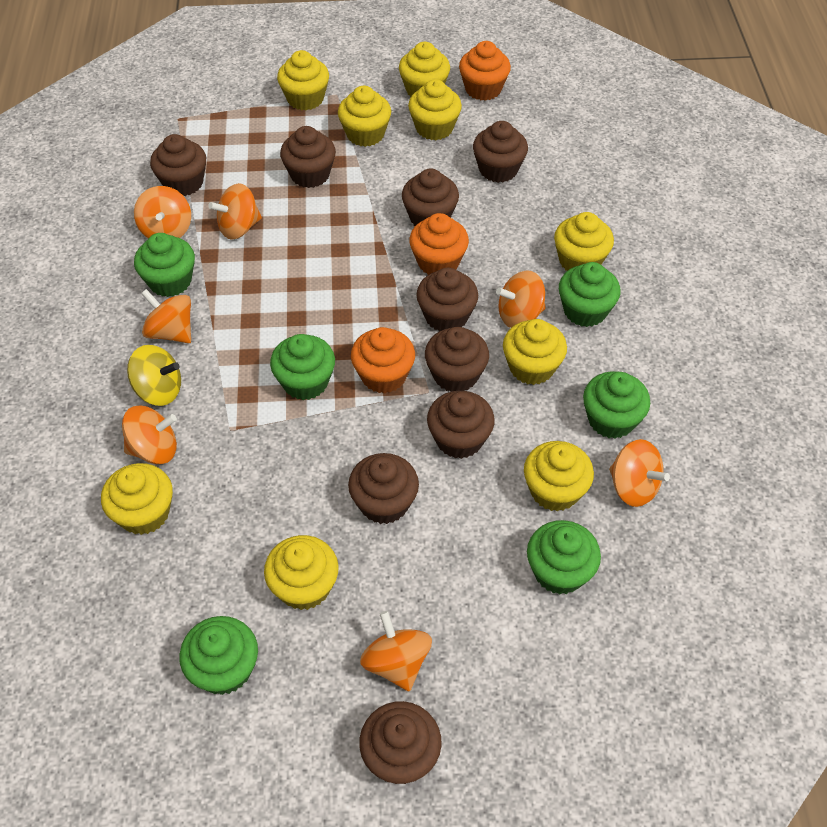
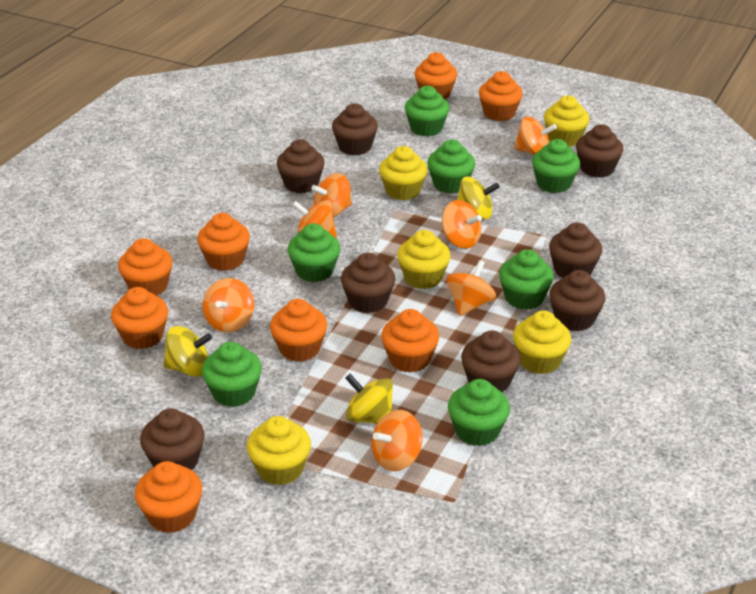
brown cupcake: 9 -> 8
green cupcake: 6 -> 7
orange cupcake: 3 -> 8
yellow cupcake: 9 -> 5
yellow spinning top: 1 -> 3

